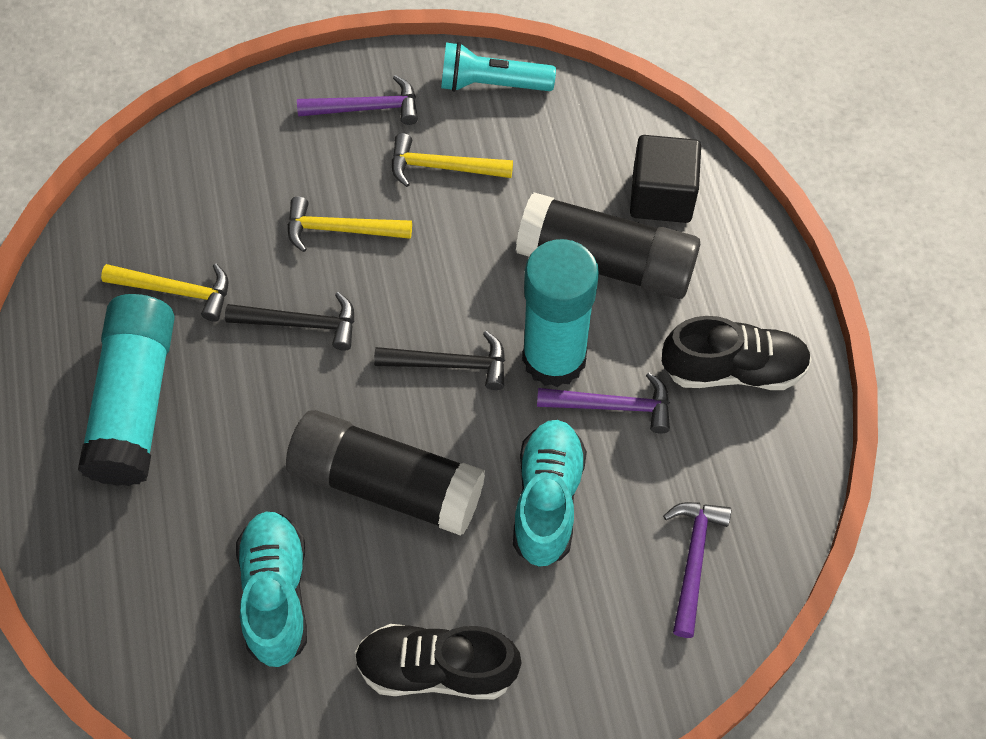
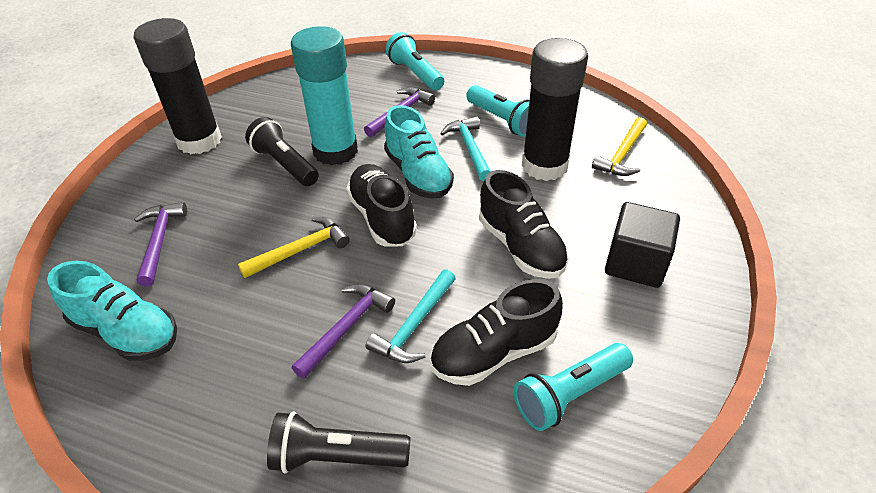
black flashlight: 0 -> 2
black hammer: 2 -> 0
black shoe: 2 -> 3
turquoise flashlight: 1 -> 3
turquoise glue stick: 2 -> 1
turquoise hammer: 0 -> 2
yellow hammer: 3 -> 2

